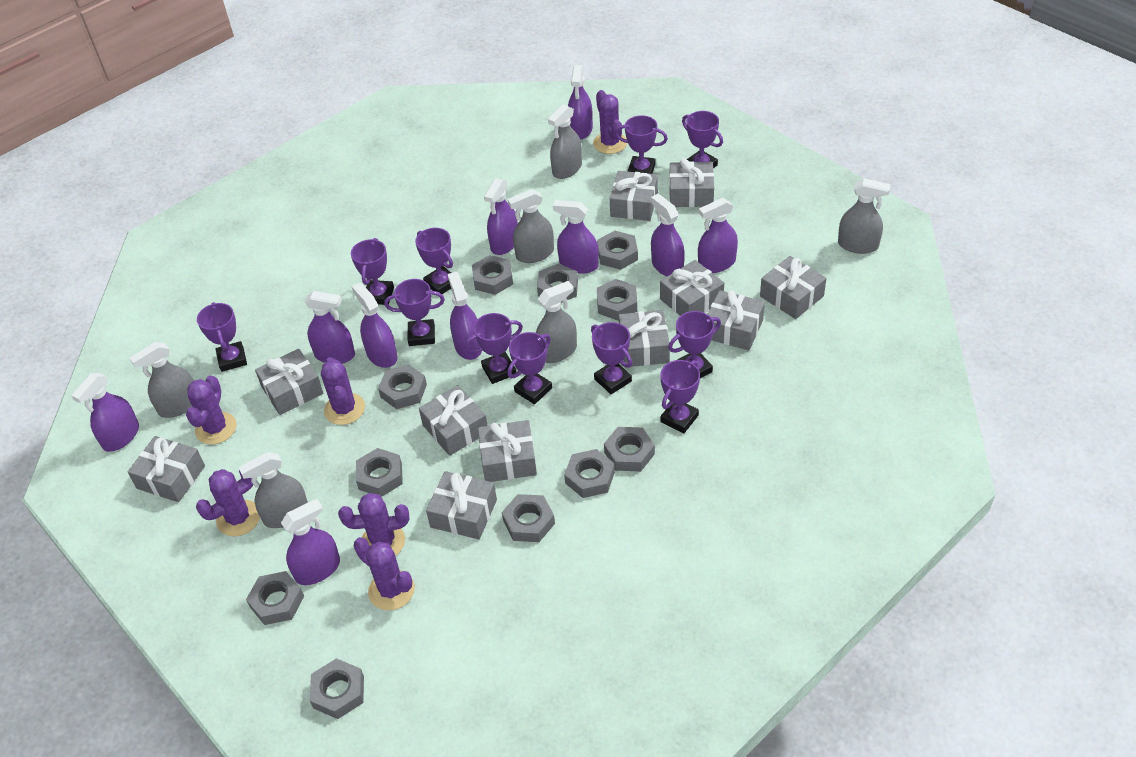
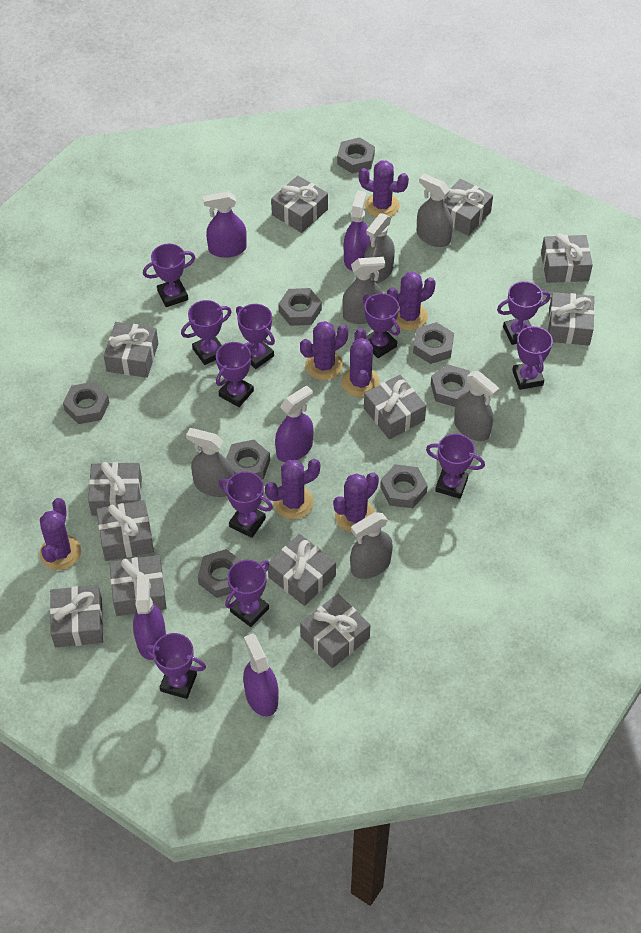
grey gift: 11 -> 12
grey nut: 11 -> 8
purple cactus: 6 -> 7
purple spray bottle: 10 -> 5

